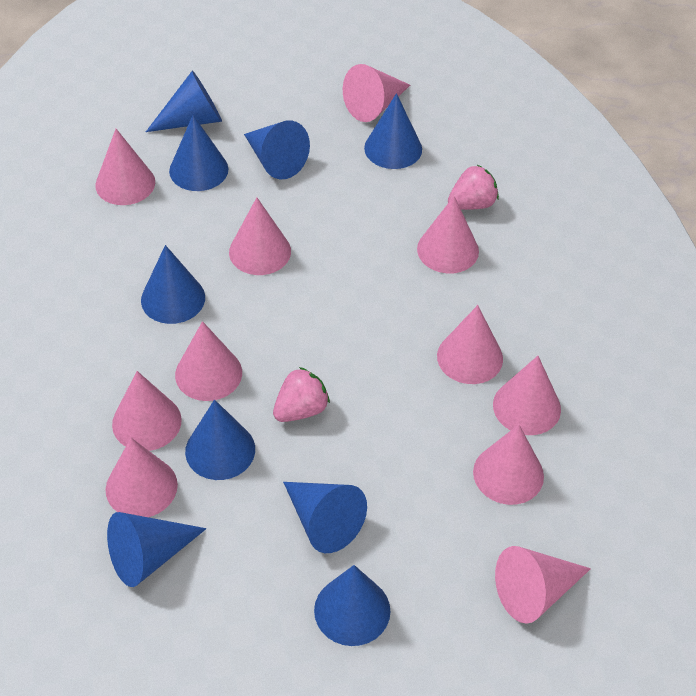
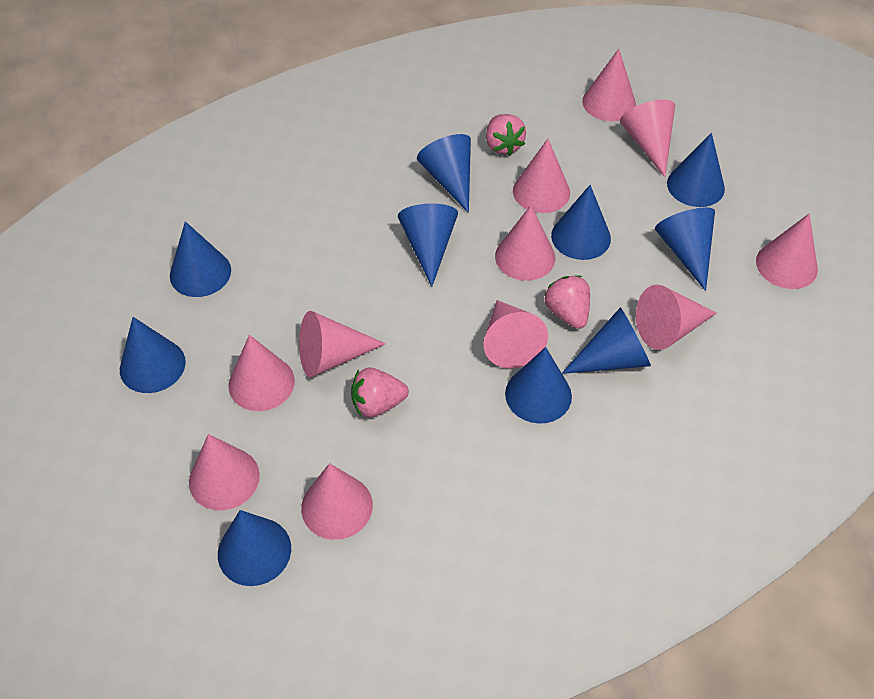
blue cone: 9 -> 10
pink strawberry: 2 -> 3

